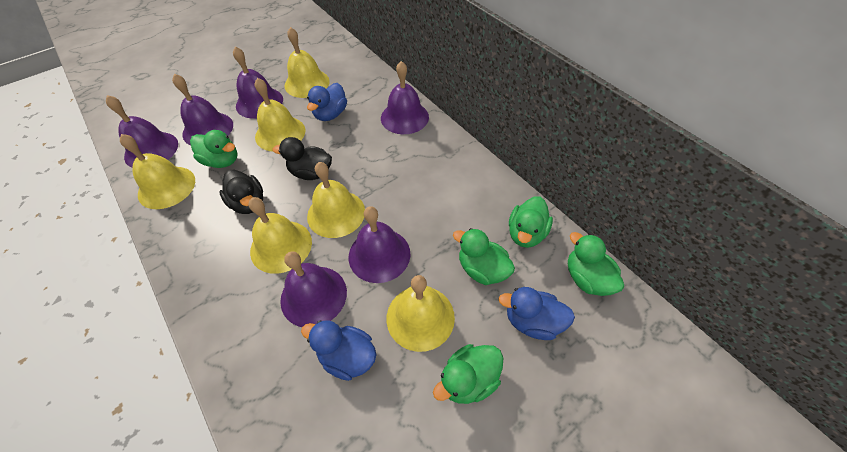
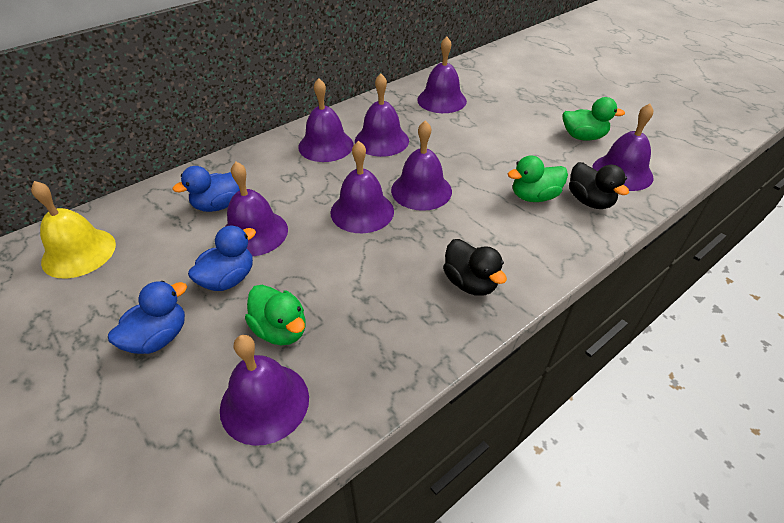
green duck: 5 -> 3
purple bell: 6 -> 8
yellow bell: 6 -> 1

